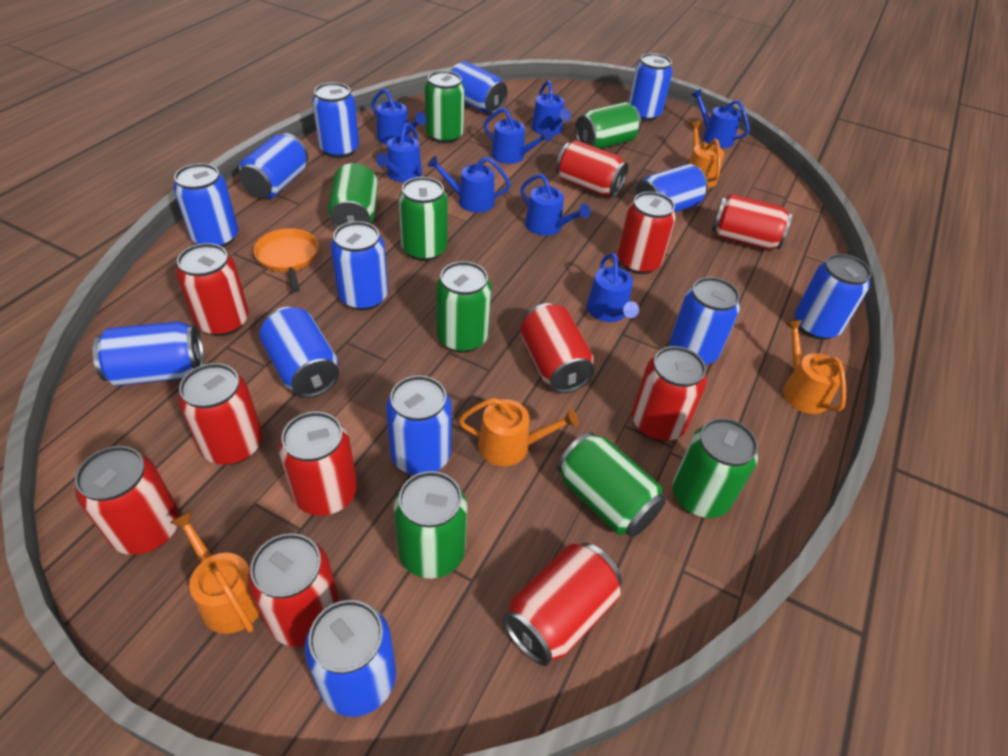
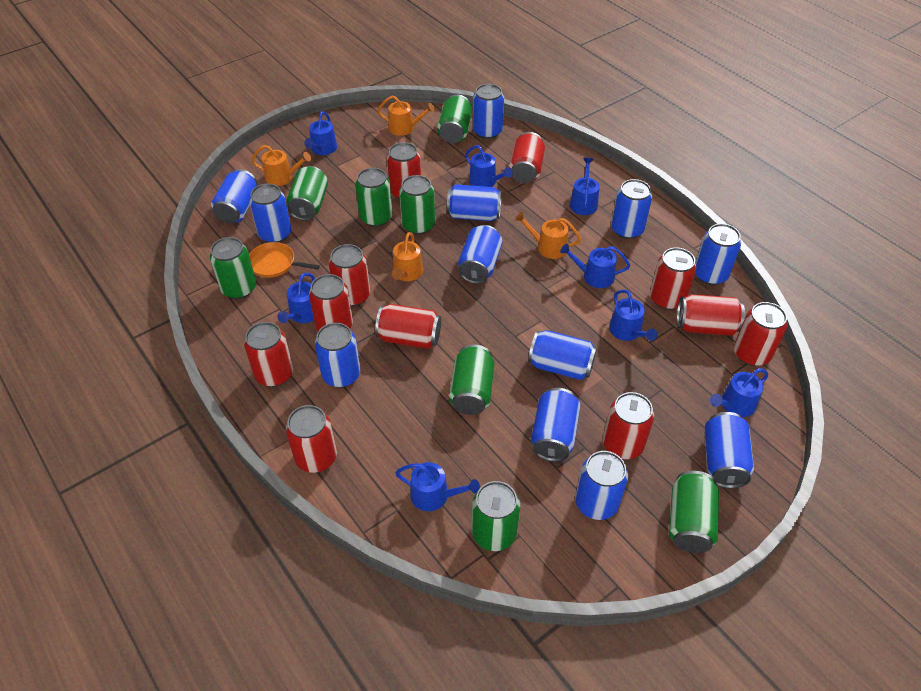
blue can: 13 -> 12

